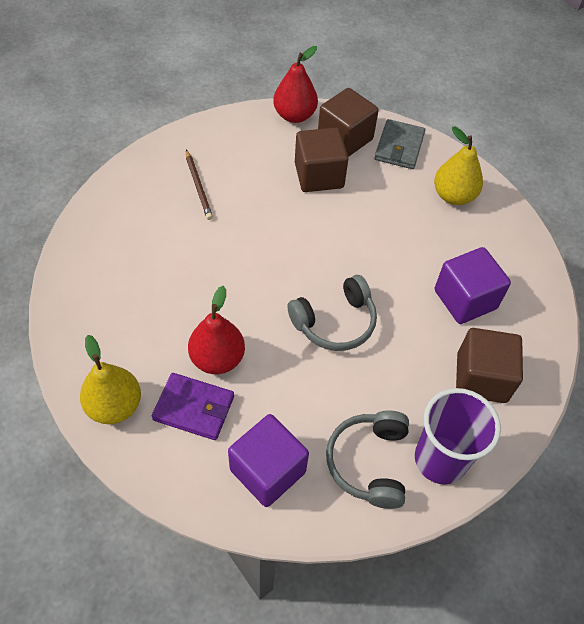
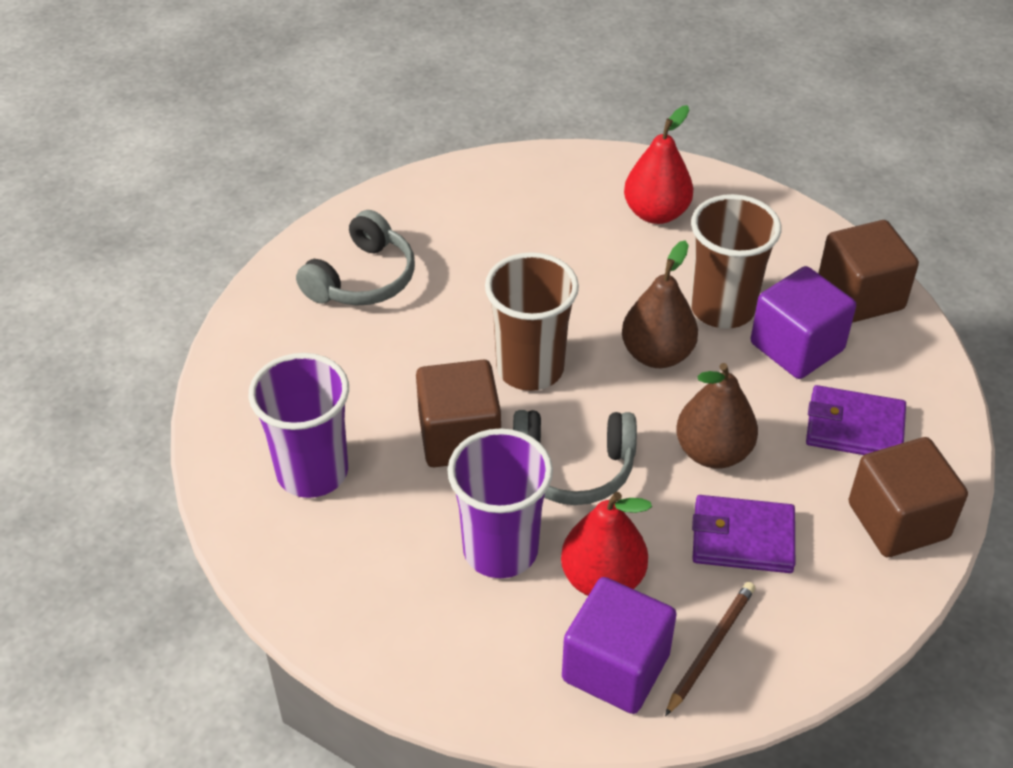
brown cup: 0 -> 2
brown pear: 0 -> 2
grey wallet: 1 -> 0
purple cup: 1 -> 2
purple wallet: 1 -> 2
yellow pear: 2 -> 0

